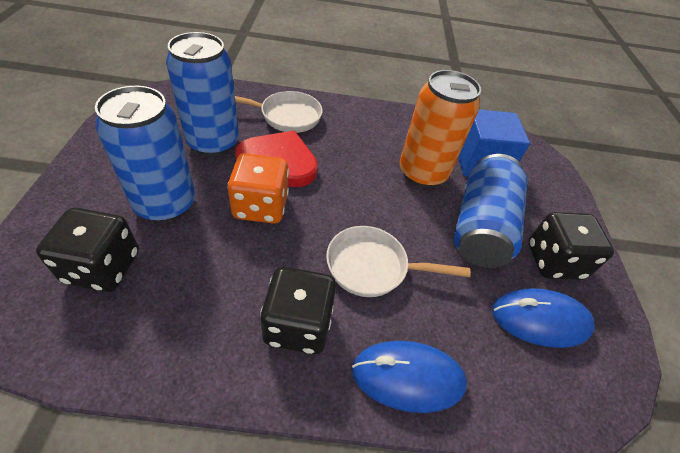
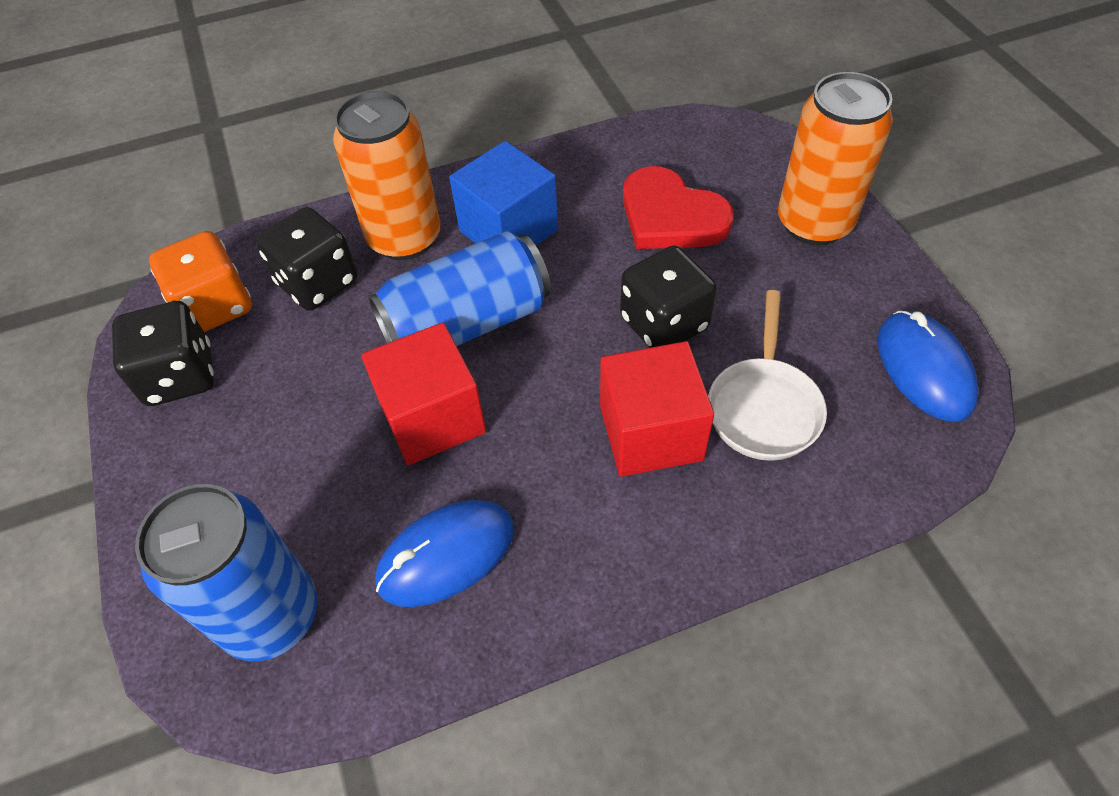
blue can: 3 -> 2
orange can: 1 -> 2
red cube: 0 -> 2
white pan: 2 -> 1

